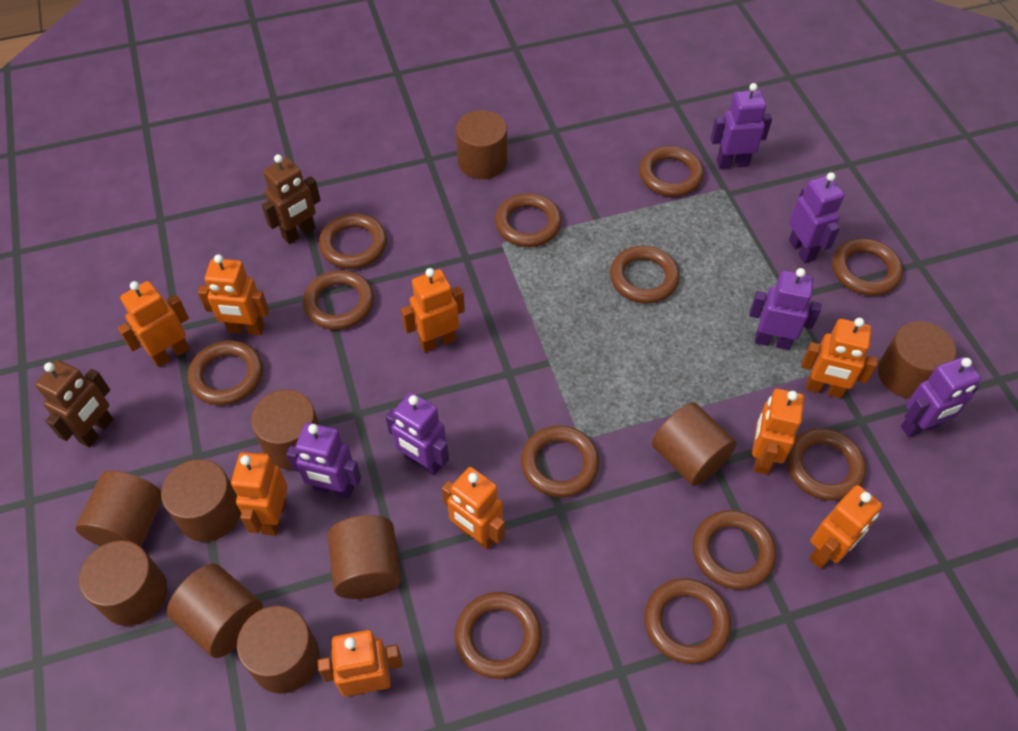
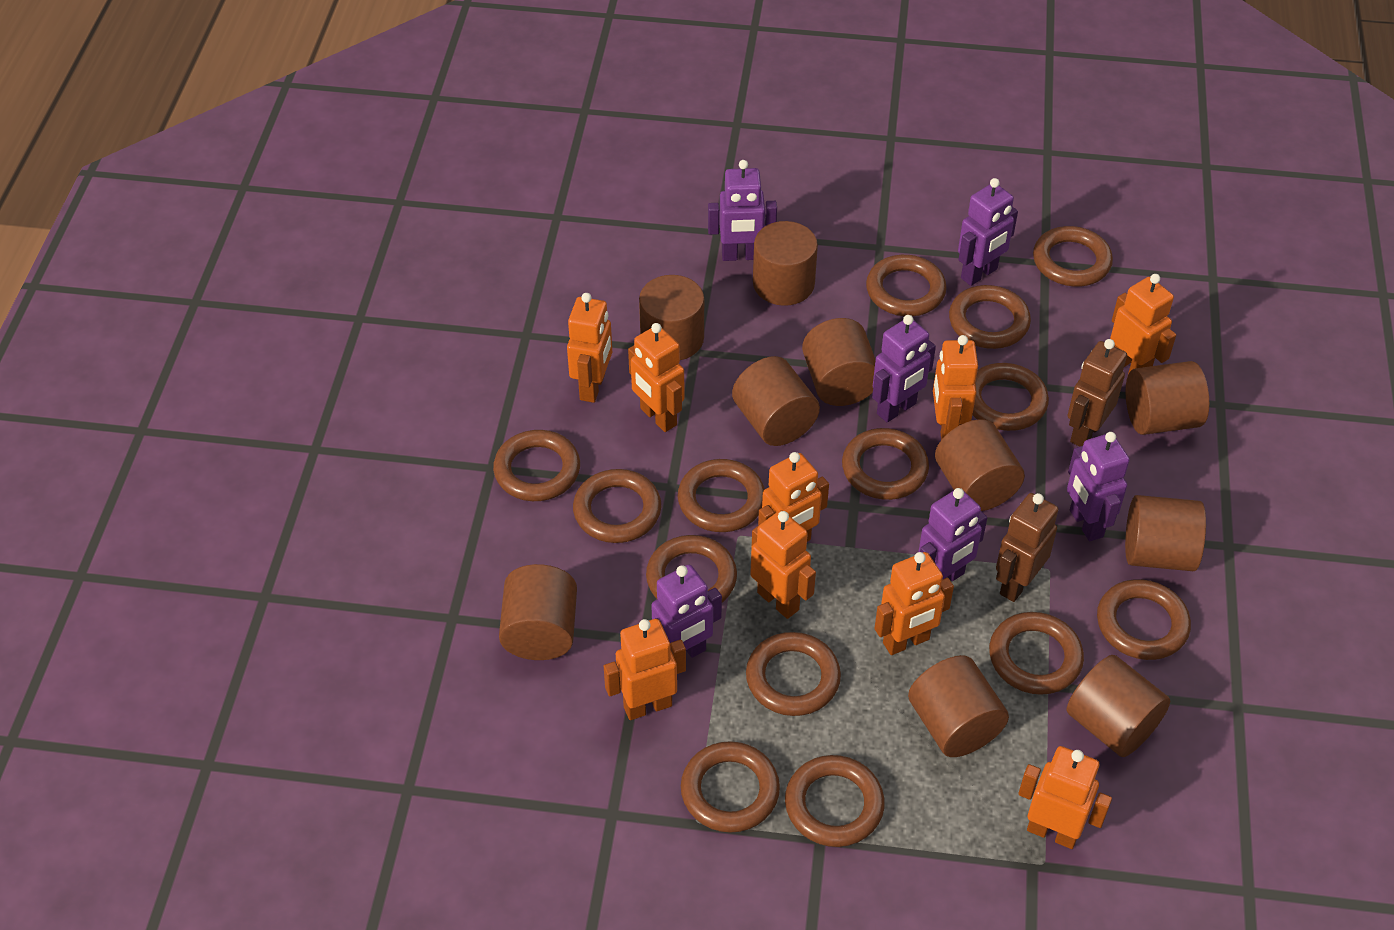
brown ring: 12 -> 14

